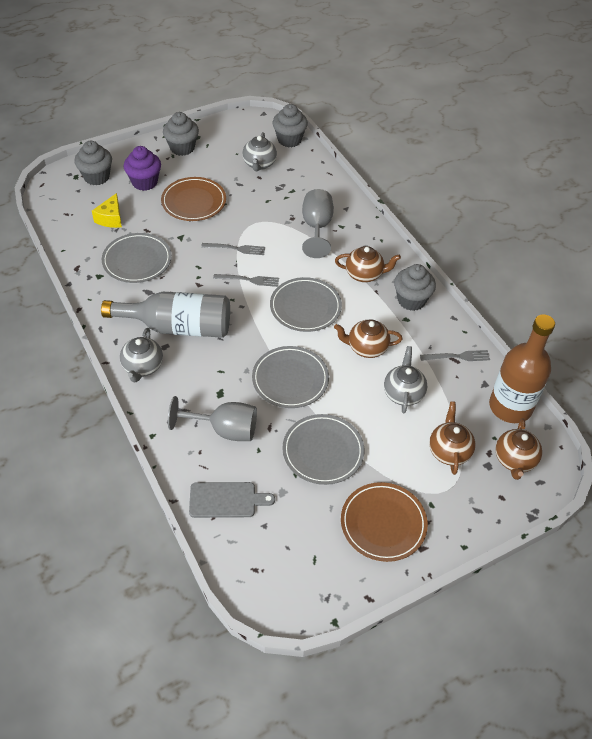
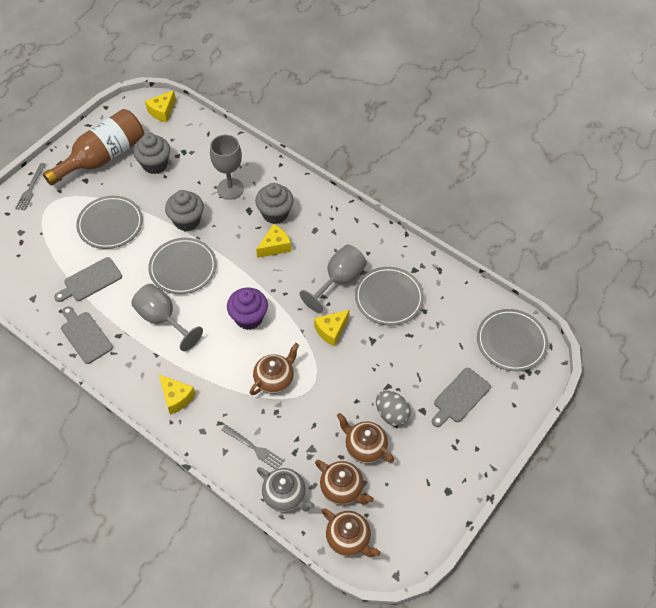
brown plate: 2 -> 0
grey bottle: 1 -> 0
grey cupcake: 4 -> 3
grey cutting board: 1 -> 3
grey egg: 0 -> 1
grey fork: 3 -> 2
grey goblet: 2 -> 3
grey teapot: 3 -> 1
yellow cheese: 1 -> 4

